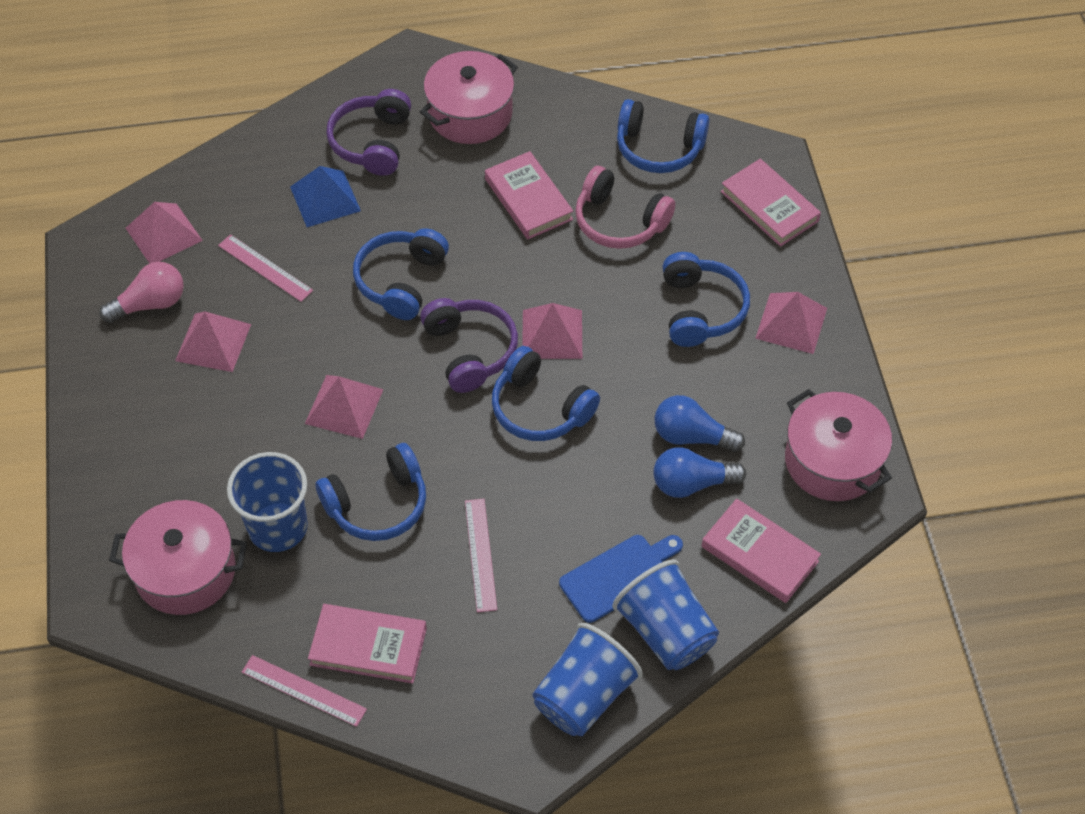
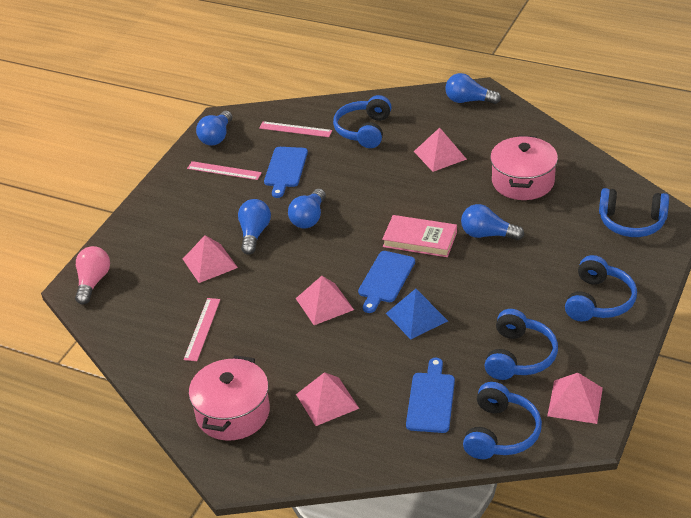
blue cup: 3 -> 0
blue cutting board: 1 -> 3
blue light bulb: 2 -> 5
pink book: 4 -> 1
pink headphones: 1 -> 0
pink pot: 3 -> 2
purple headphones: 2 -> 0

